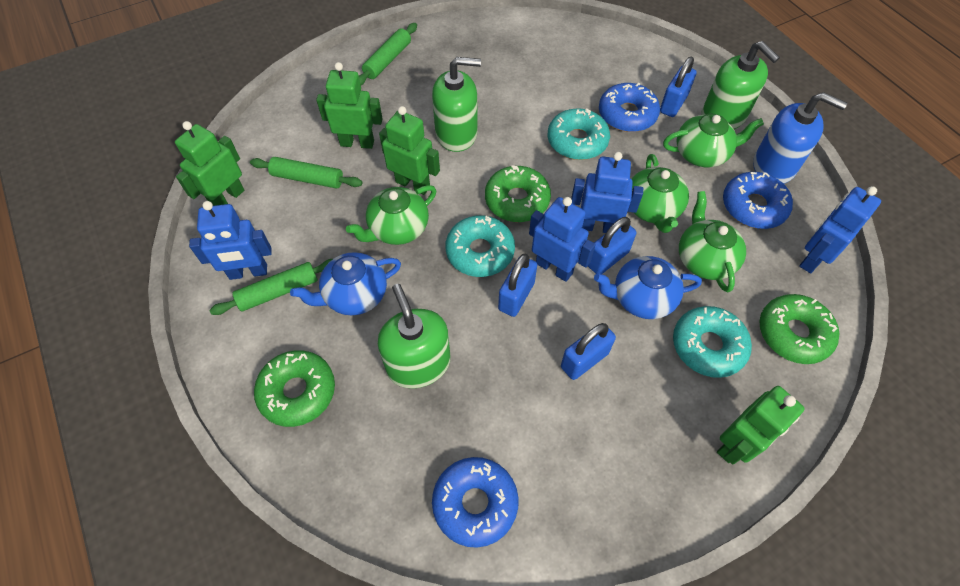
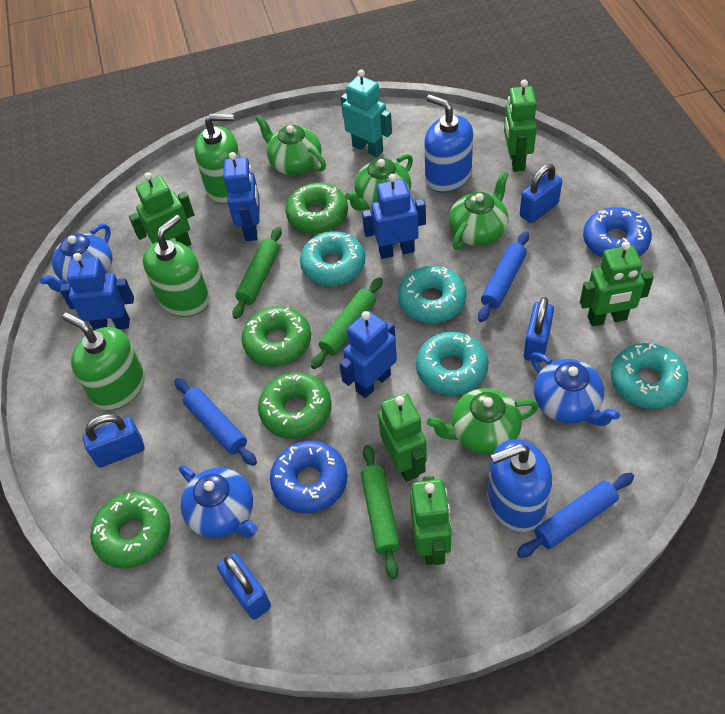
blue donut: 3 -> 2
blue rolling pin: 0 -> 3
blue soap dispenser: 1 -> 2
blue teapot: 2 -> 3
green donut: 3 -> 4
green robot: 4 -> 5
turquoise donut: 3 -> 4
turquoise robot: 0 -> 1

